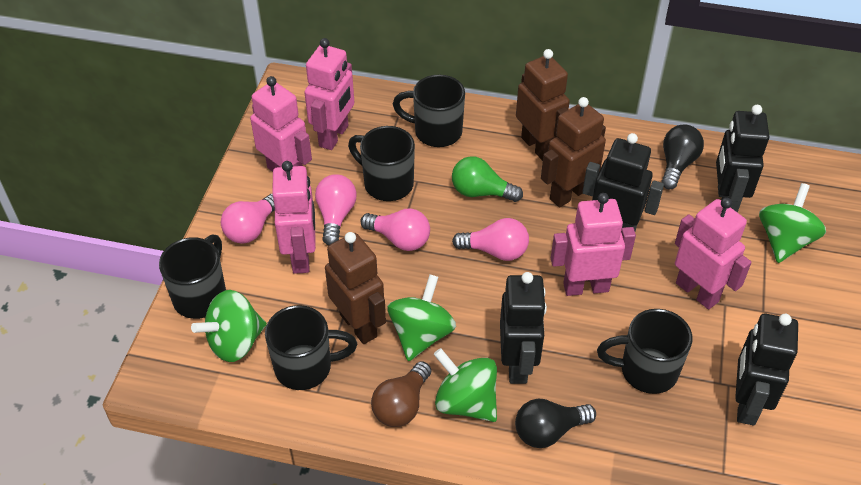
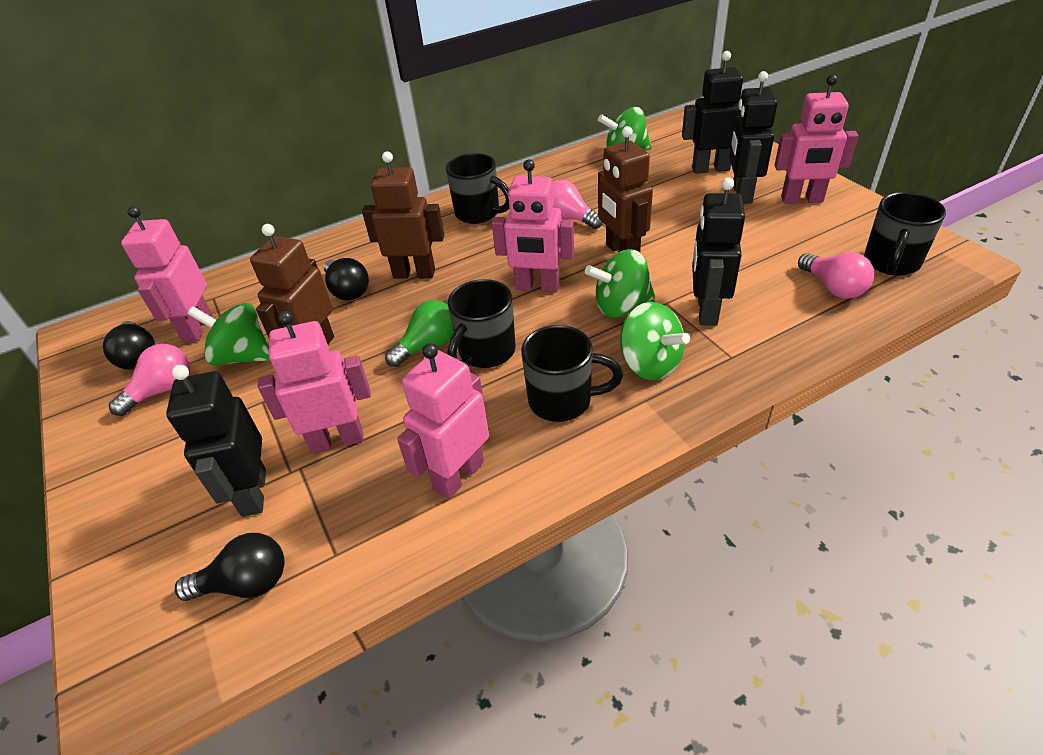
black light bulb: 2 -> 3
black mug: 5 -> 4
brown light bulb: 1 -> 0
pink light bulb: 4 -> 3

